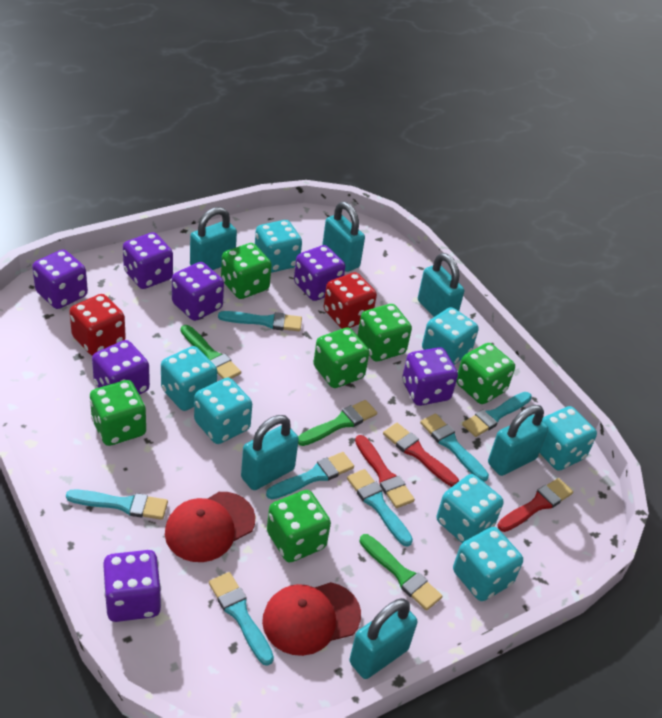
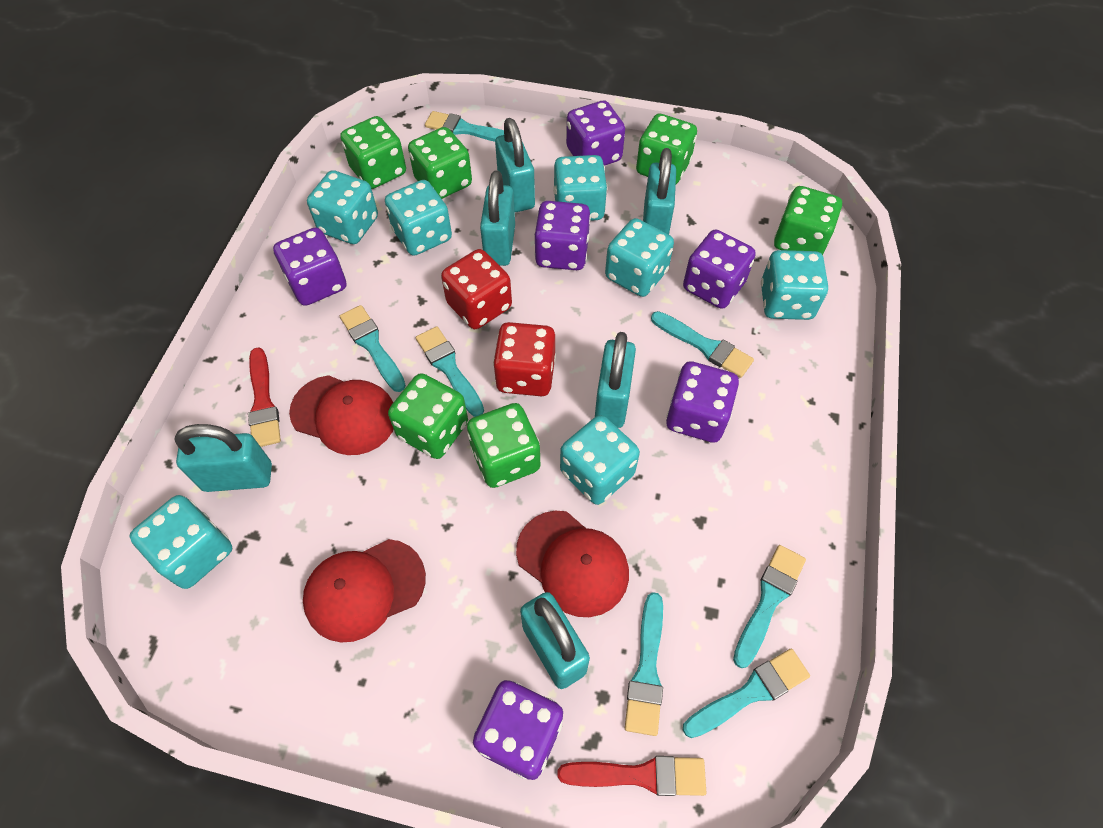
green brush: 3 -> 0
purple dice: 7 -> 6
red brush: 3 -> 2
red cap: 2 -> 3

